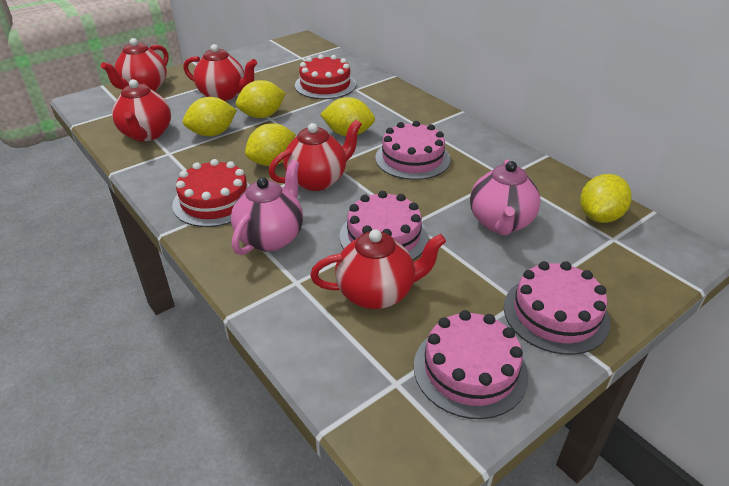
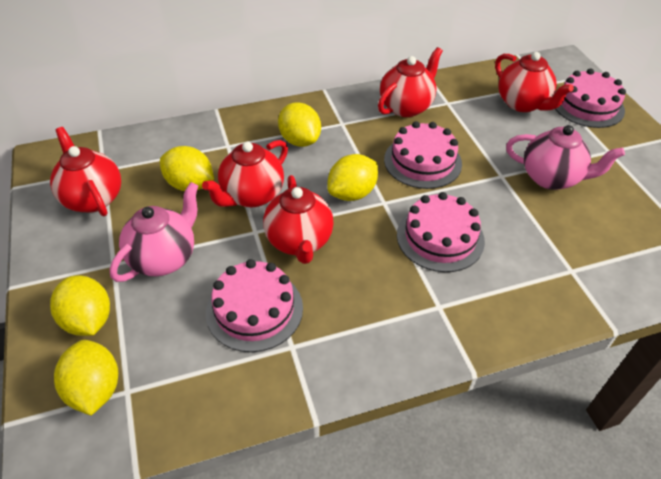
red cake: 2 -> 0

